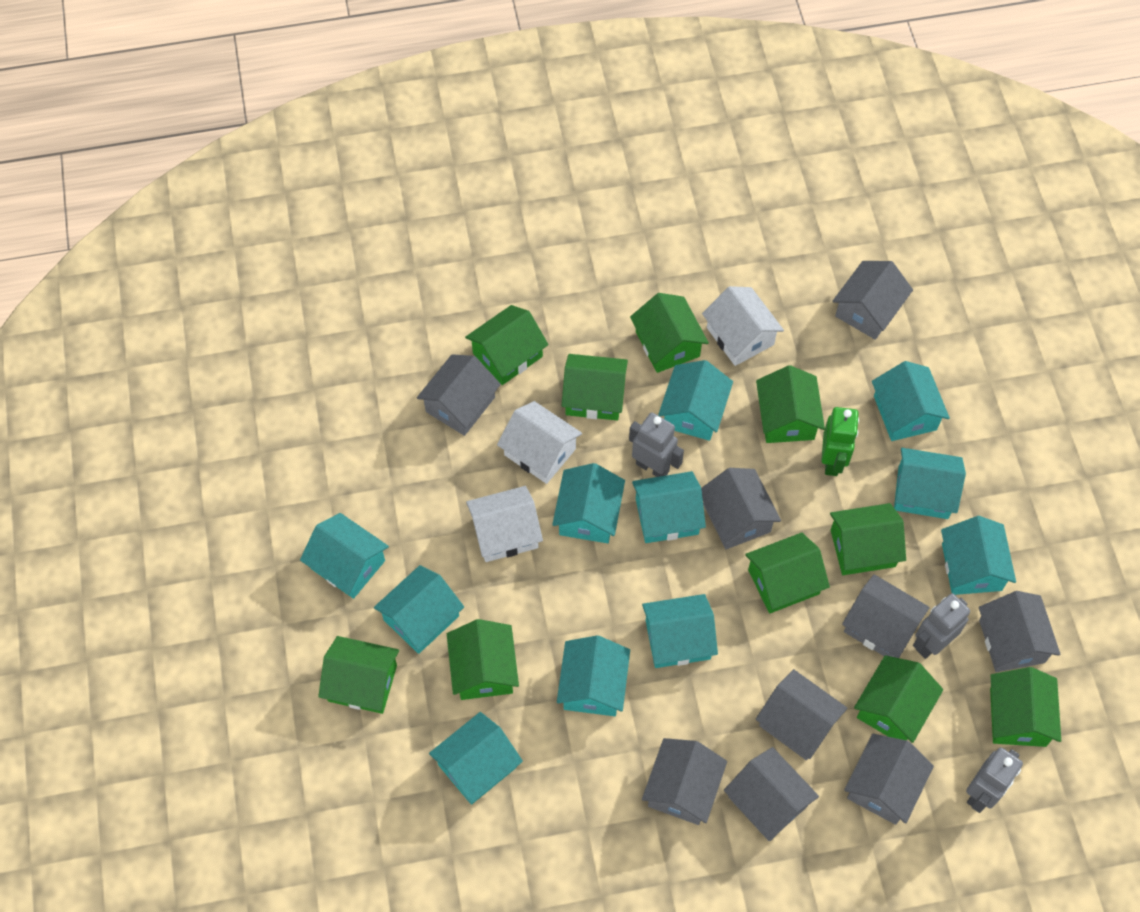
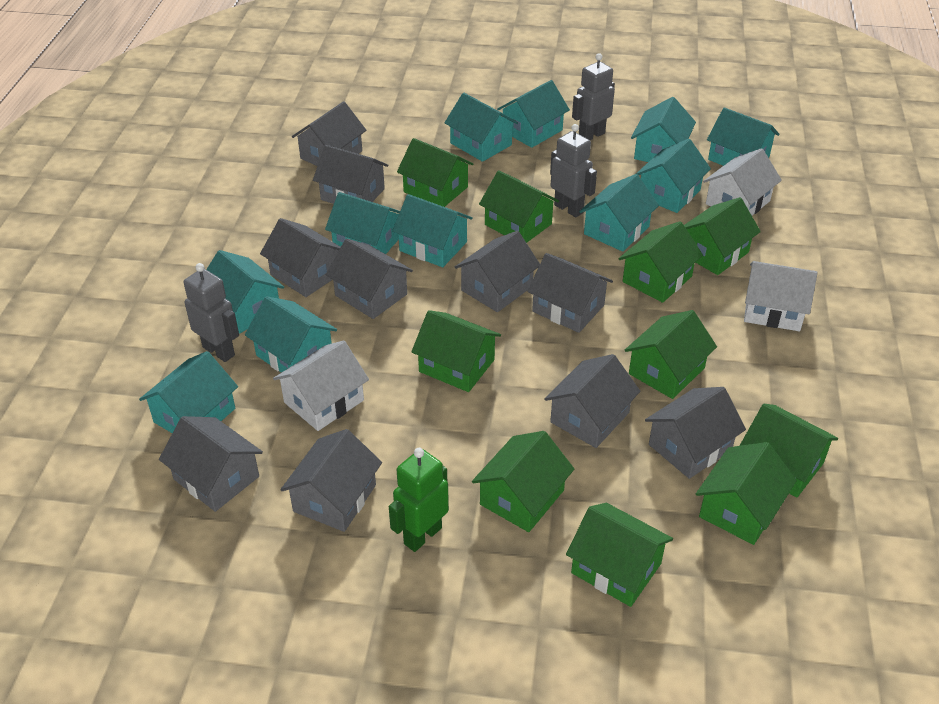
grey house: 9 -> 10

